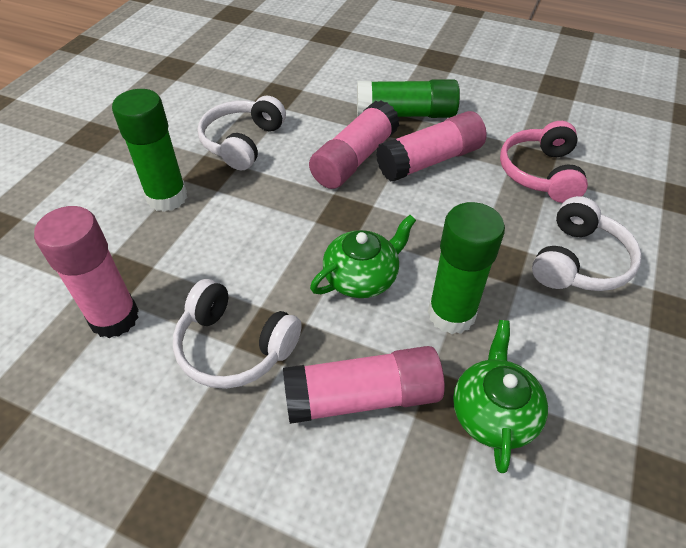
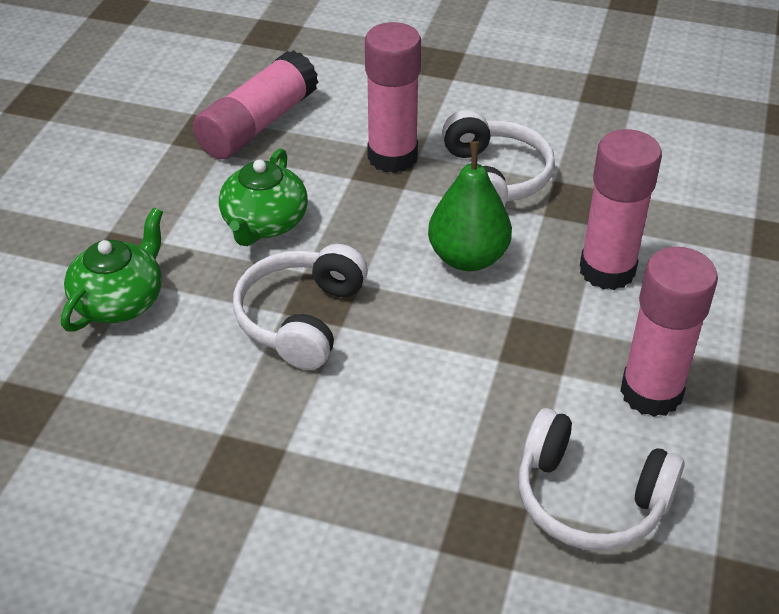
green glue stick: 3 -> 0
green pear: 0 -> 1
pink headphones: 1 -> 0

